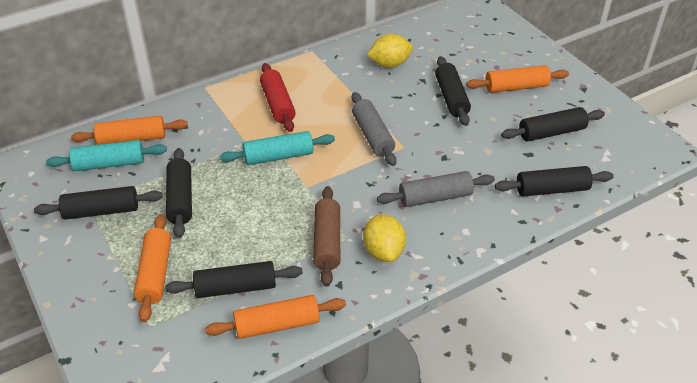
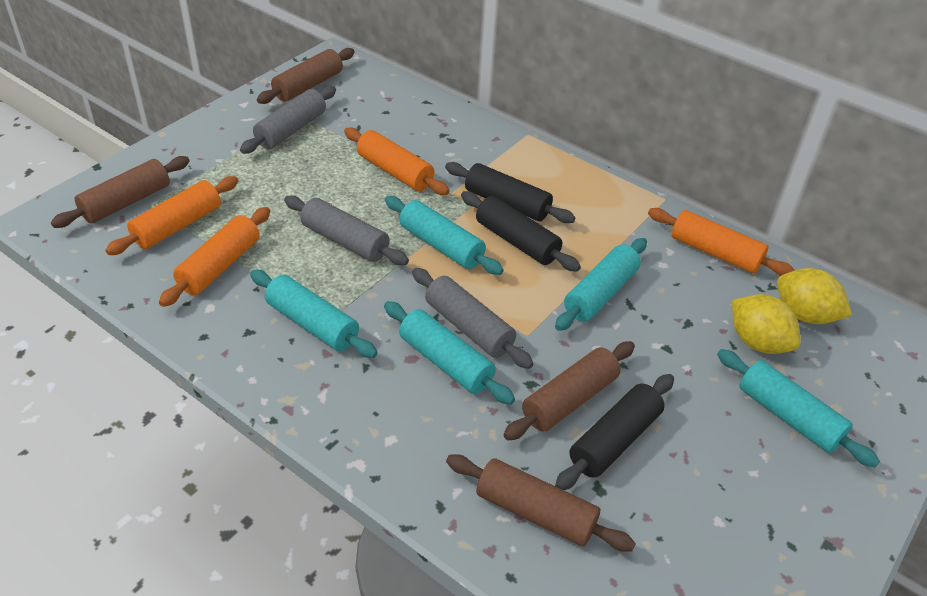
black rolling pin: 6 -> 3
brown rolling pin: 1 -> 4
grey rolling pin: 2 -> 3
red rolling pin: 1 -> 0
turquoise rolling pin: 2 -> 5

